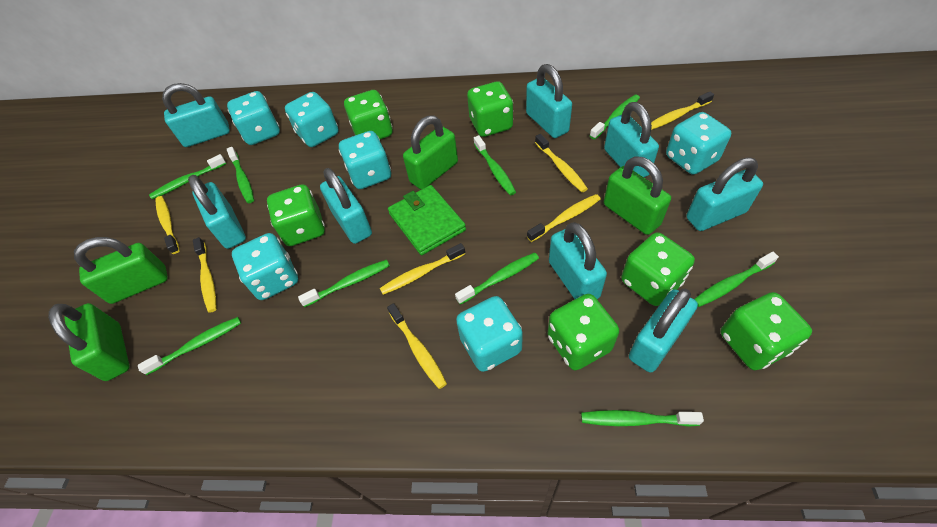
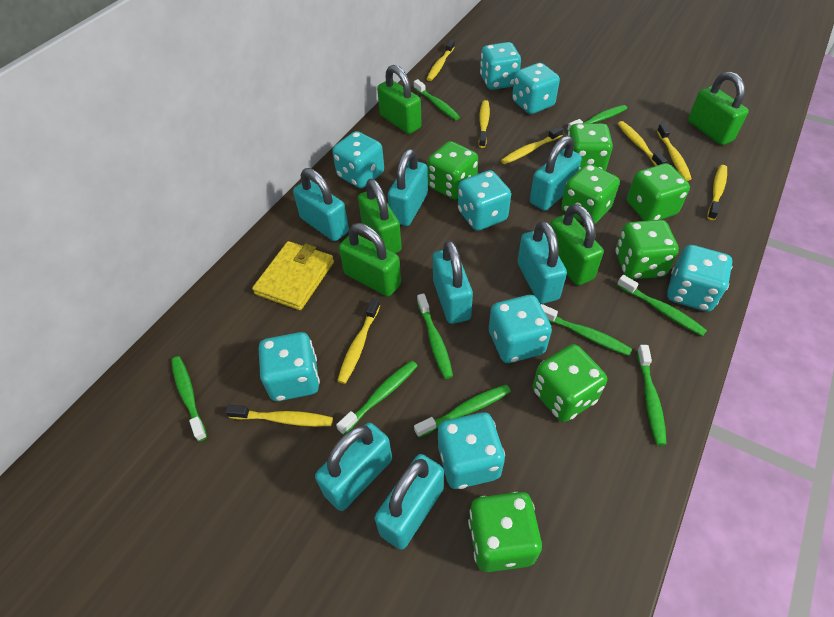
green dice: 6 -> 7
green padlock: 4 -> 5
green wallet: 1 -> 0
turquoise dice: 6 -> 8
turquoise padlock: 8 -> 7
yellow toothbrush: 7 -> 8
yellow wallet: 0 -> 1

